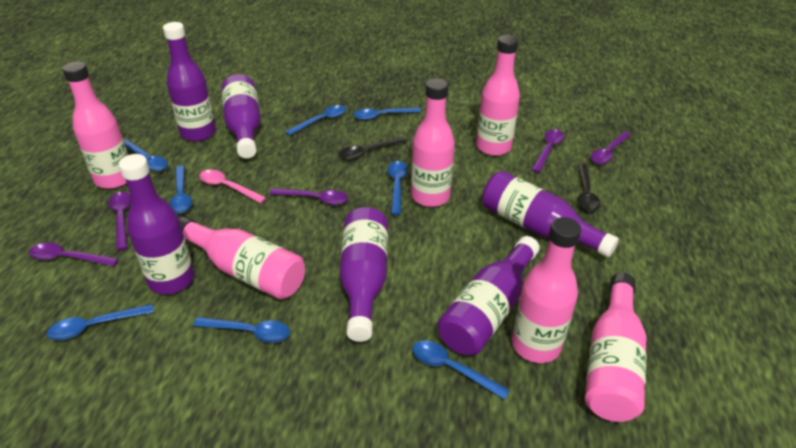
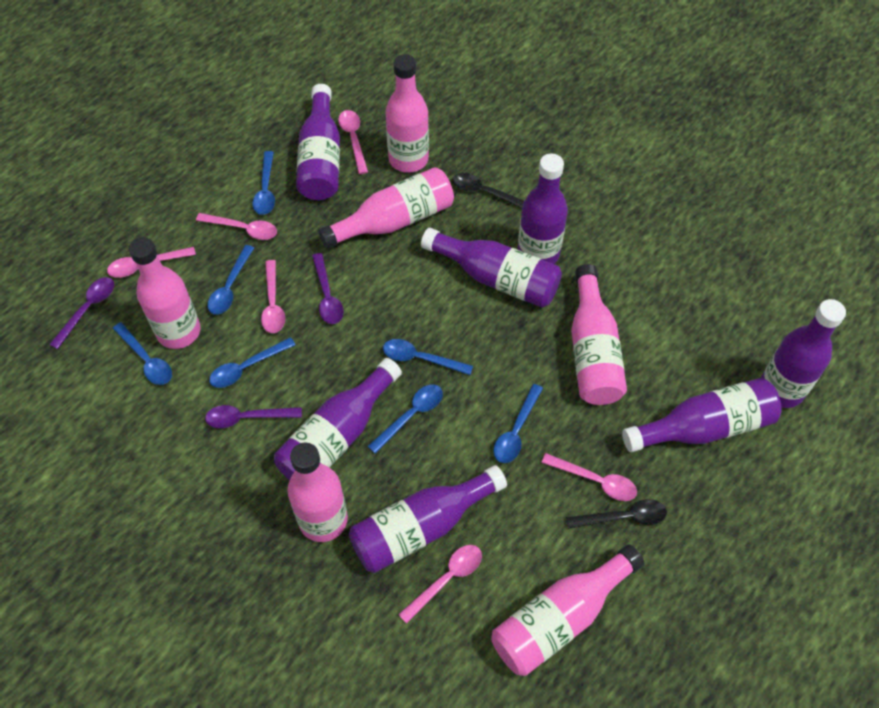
blue spoon: 8 -> 7
pink spoon: 1 -> 6
purple bottle: 6 -> 7
purple spoon: 5 -> 3

